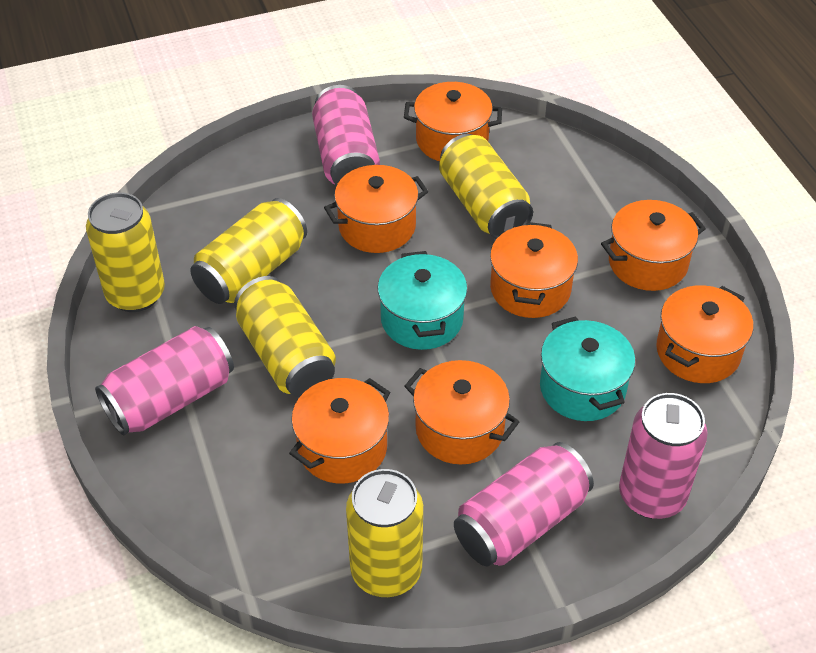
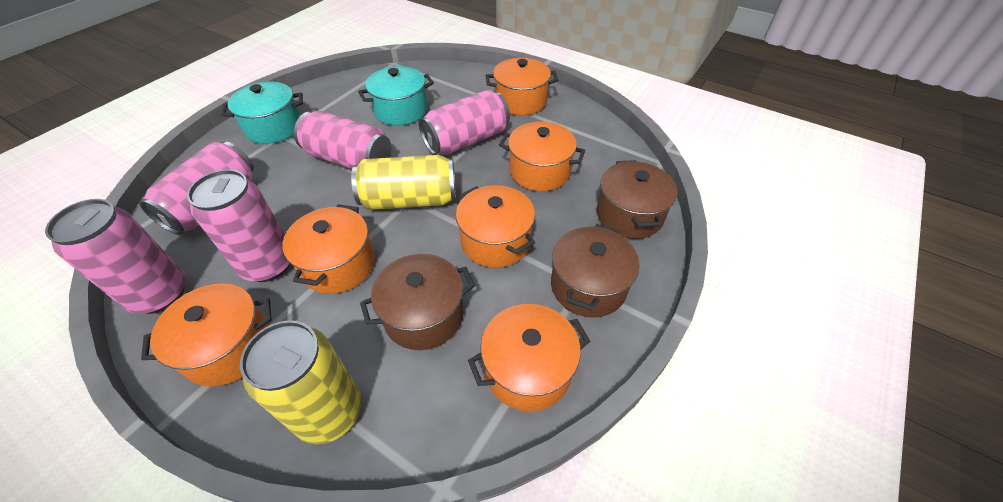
brown pot: 0 -> 3
orange pot: 7 -> 6
pink can: 4 -> 5
yellow can: 5 -> 2

